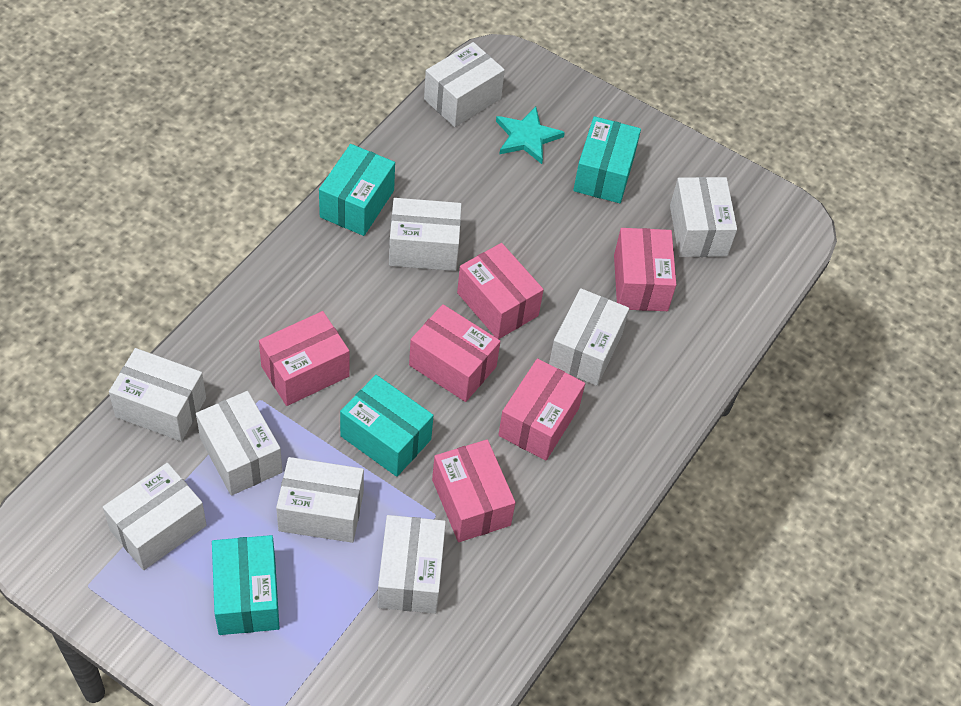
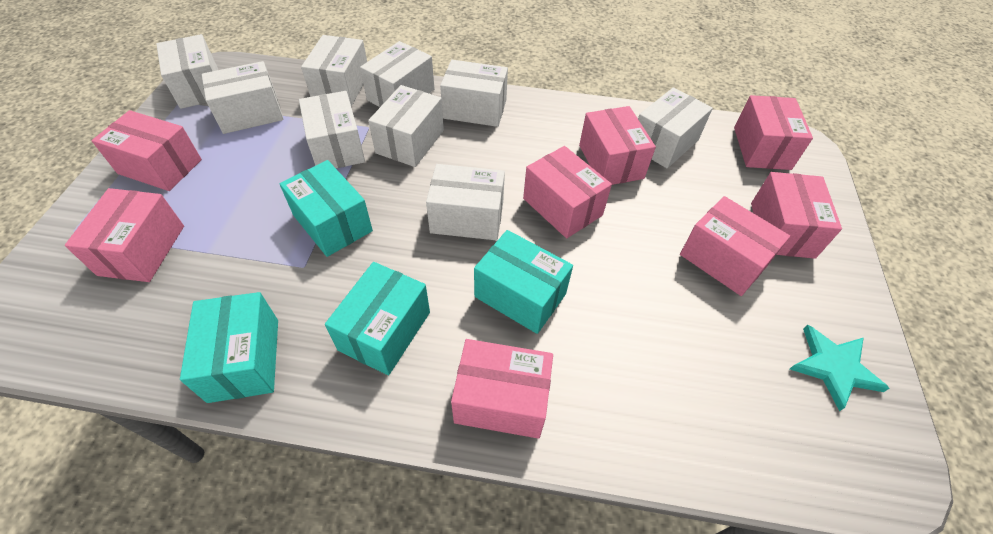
pink box: 6 -> 8

